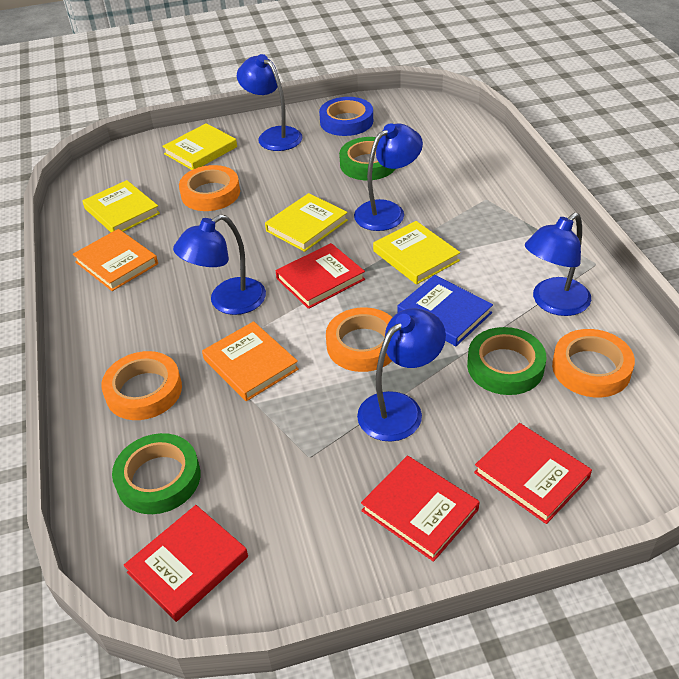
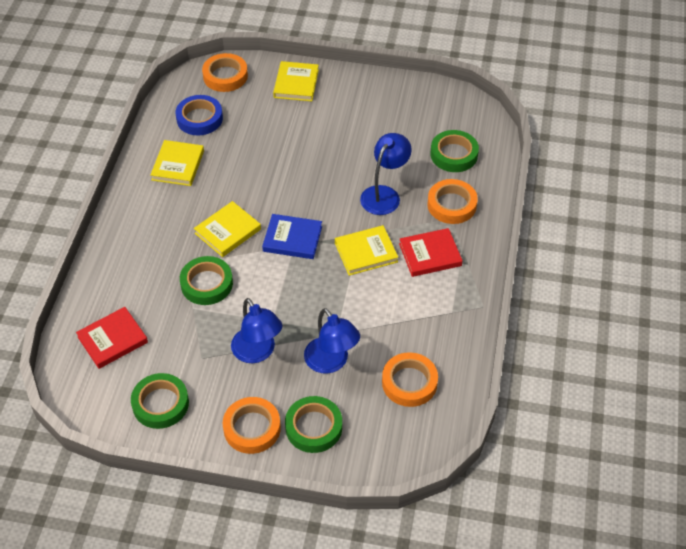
blue lamp: 5 -> 3
green tape: 3 -> 4
orange book: 2 -> 0
red book: 4 -> 2

